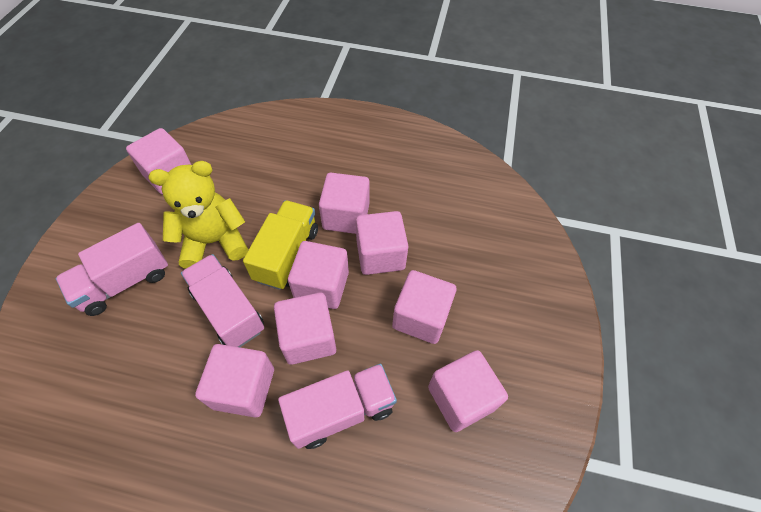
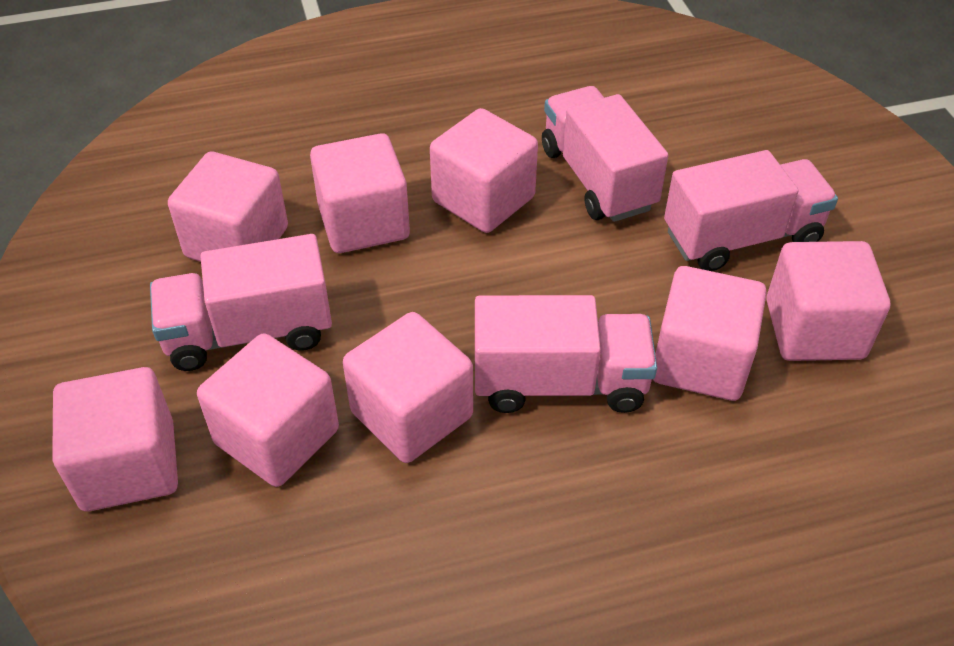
pink truck: 3 -> 4
yellow teddy bear: 1 -> 0
yellow truck: 1 -> 0

